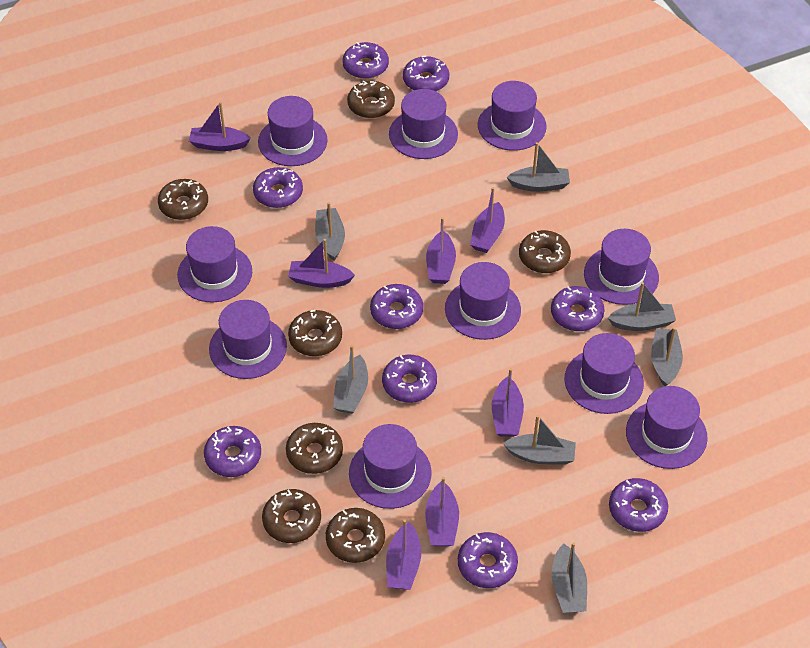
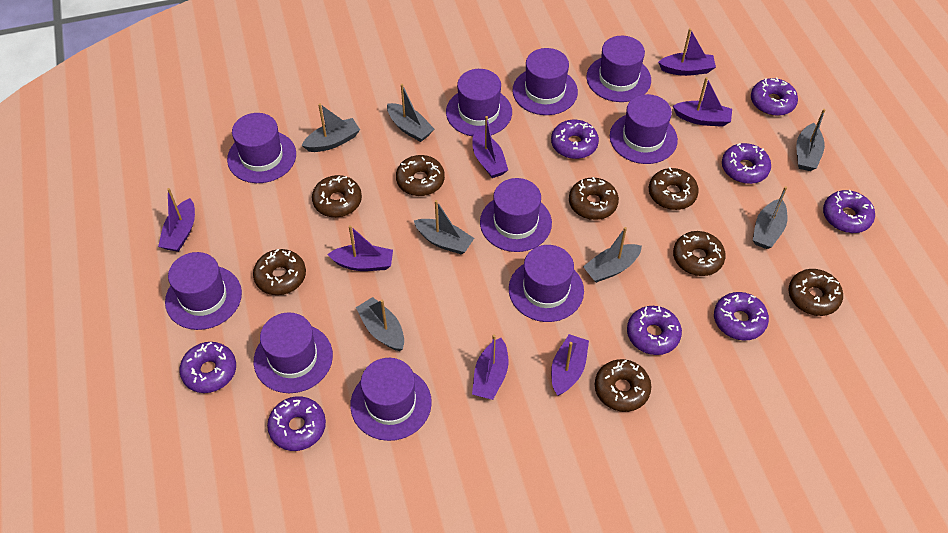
brown donut: 7 -> 8
purple donut: 9 -> 8

